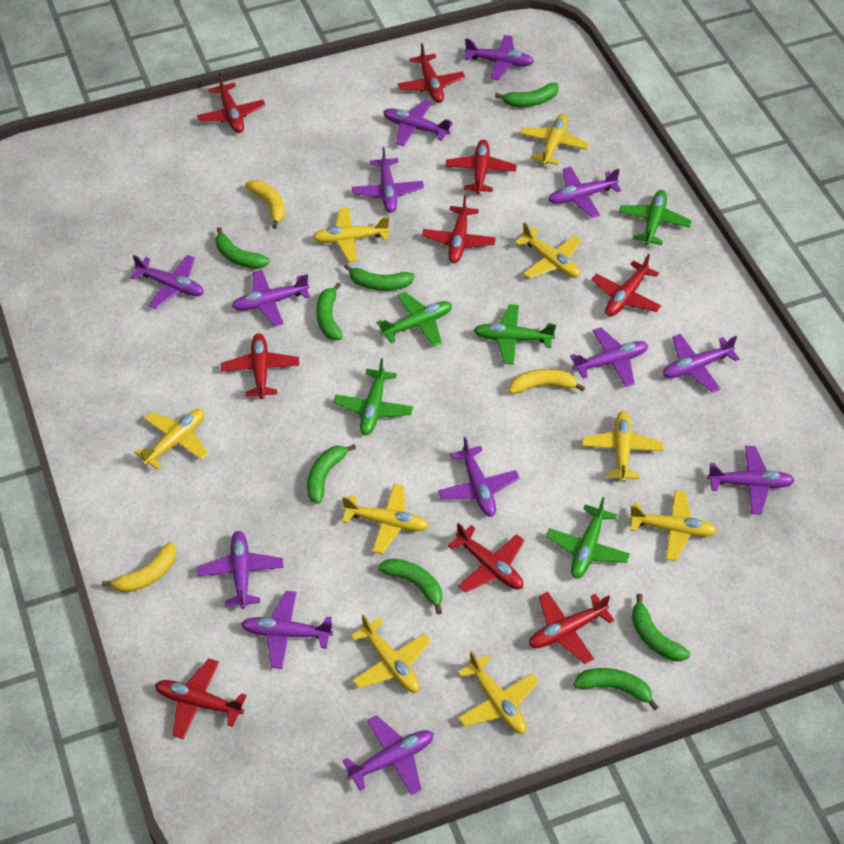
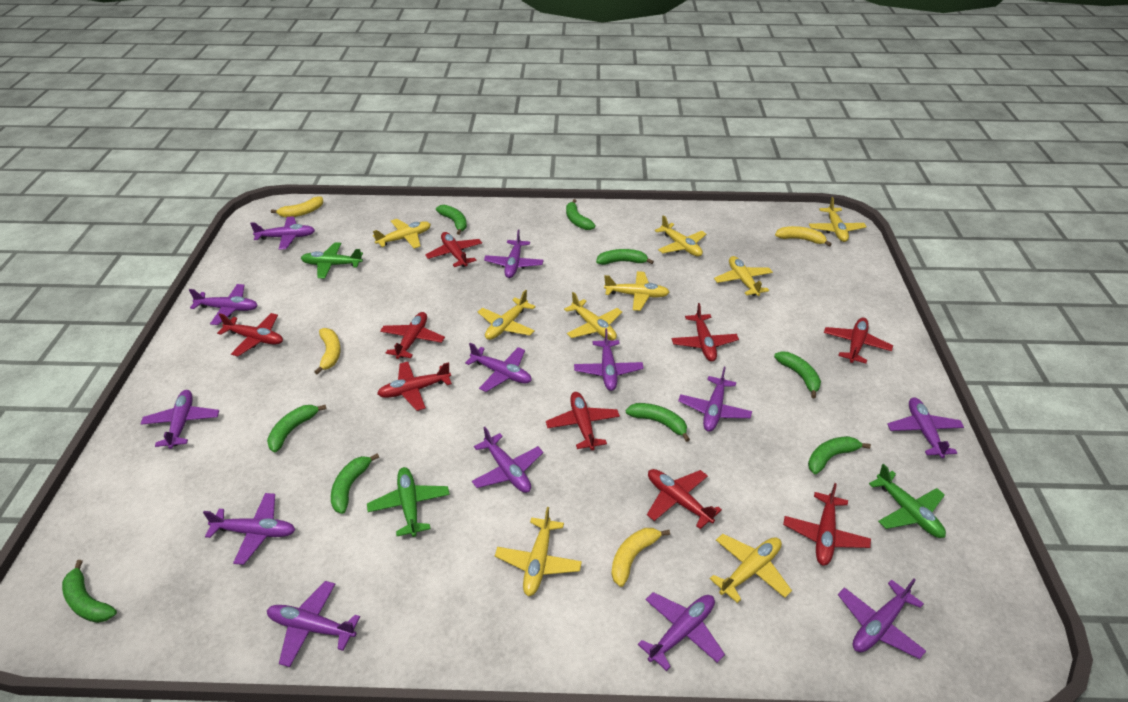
green banana: 8 -> 9
green plane: 5 -> 3
yellow banana: 3 -> 4

